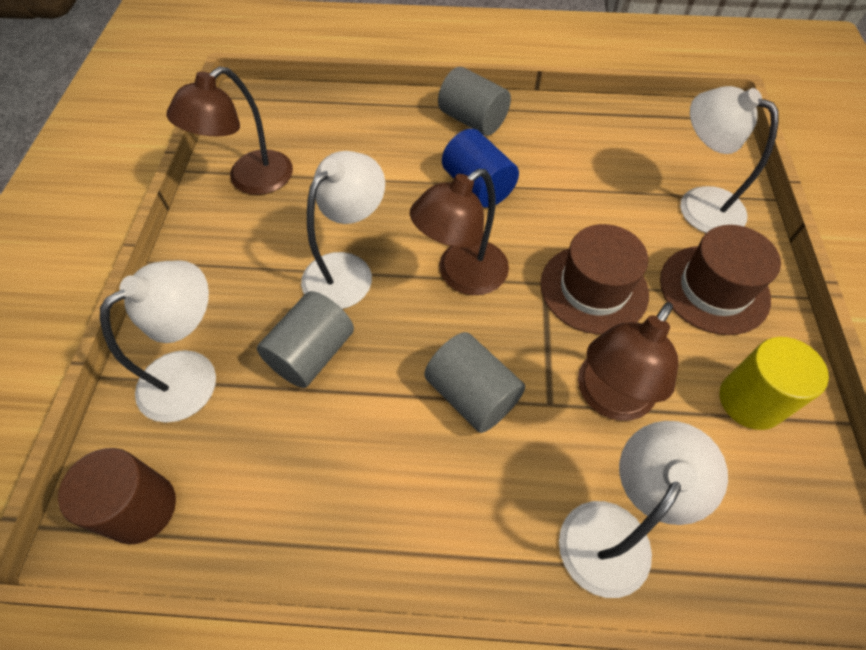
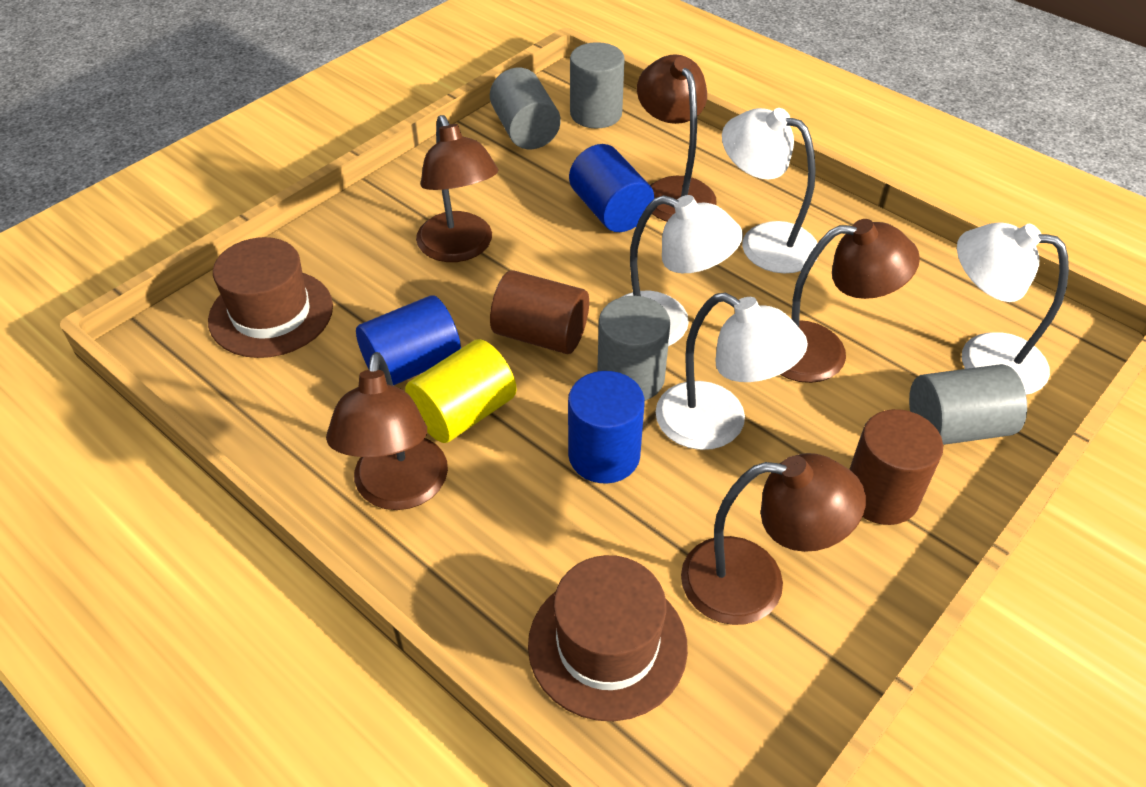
blue cylinder: 1 -> 3
brown cylinder: 1 -> 2
brown lamp: 3 -> 5
grey cylinder: 3 -> 4

